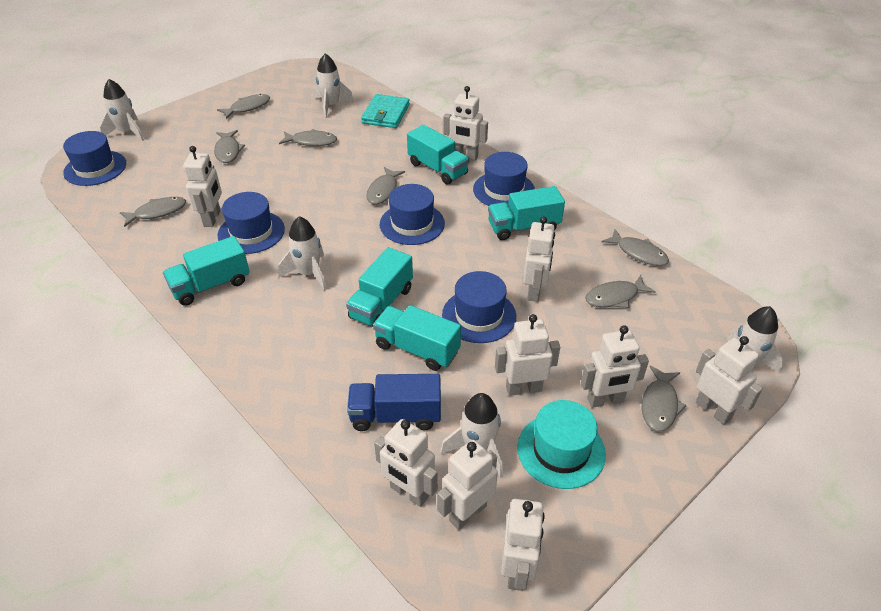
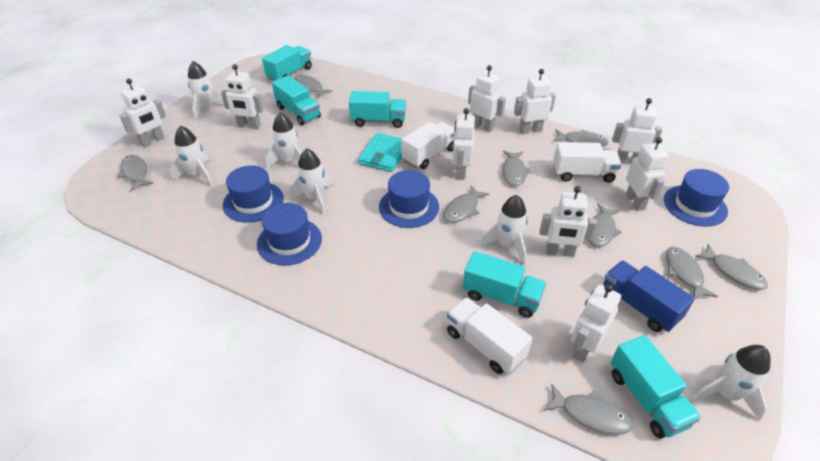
blue hat: 5 -> 4
grey fish: 8 -> 9
turquoise hat: 1 -> 0
white rocket: 5 -> 6
white truck: 0 -> 3

